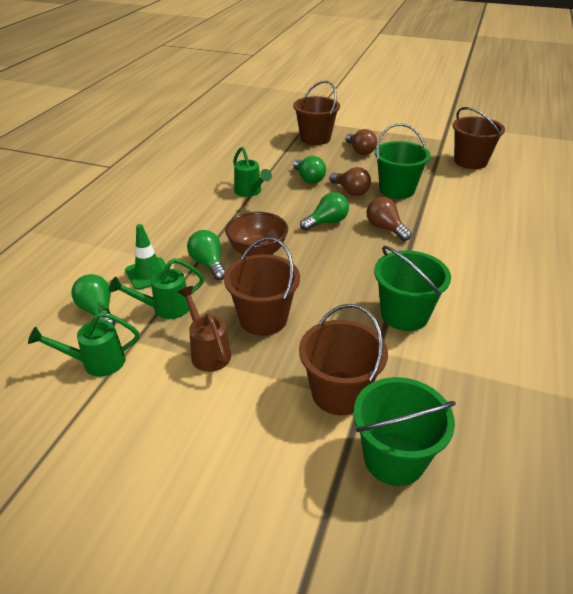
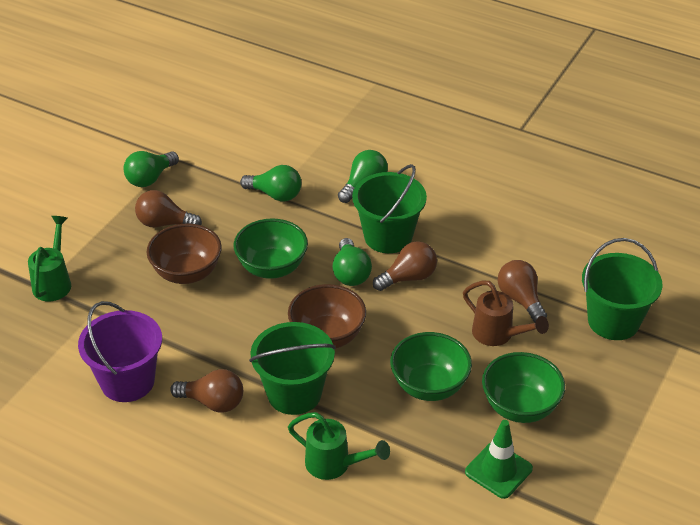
brown bowl: 1 -> 2
brown bucket: 4 -> 0
brown light bulb: 3 -> 4
green bowl: 0 -> 3
green watering can: 3 -> 2
purple bucket: 0 -> 1

